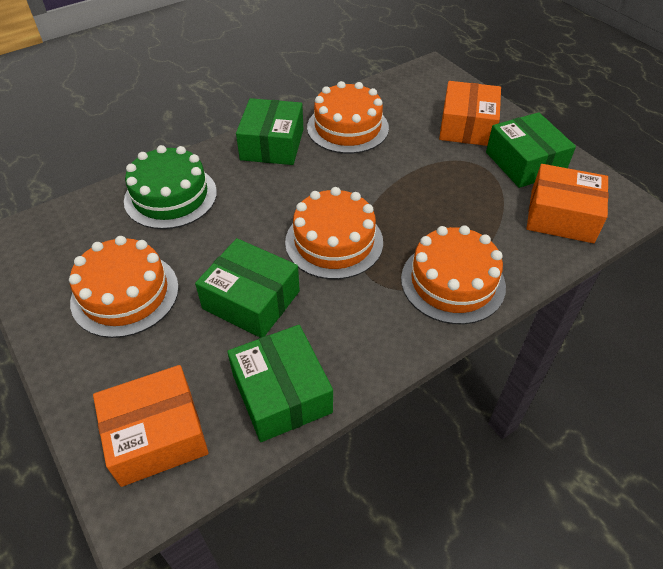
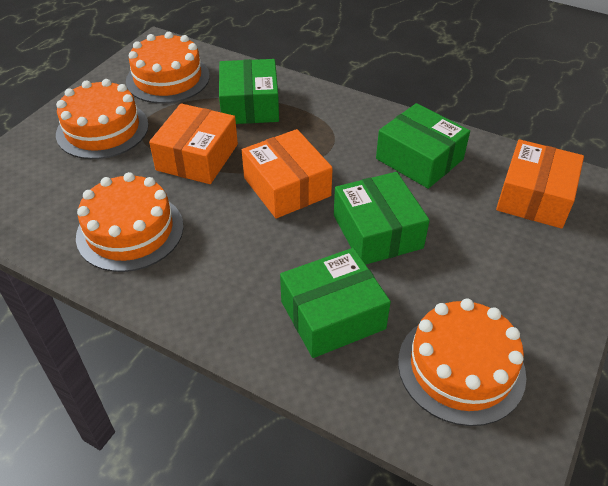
green cake: 1 -> 0

